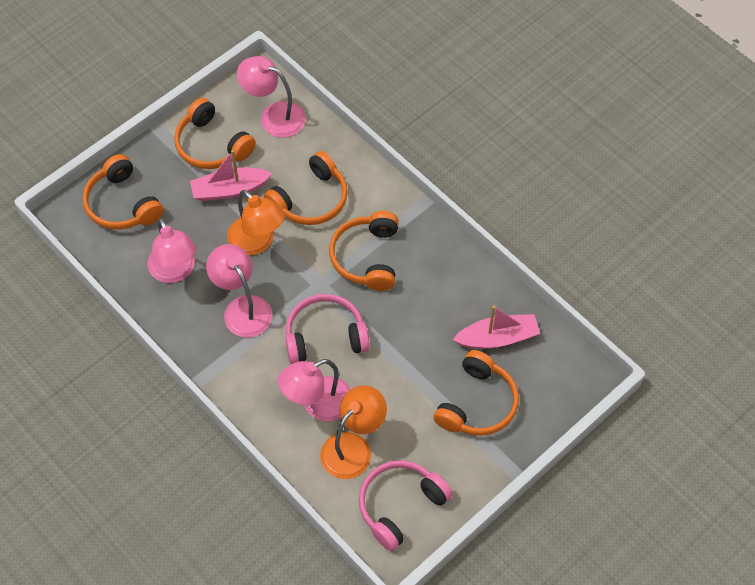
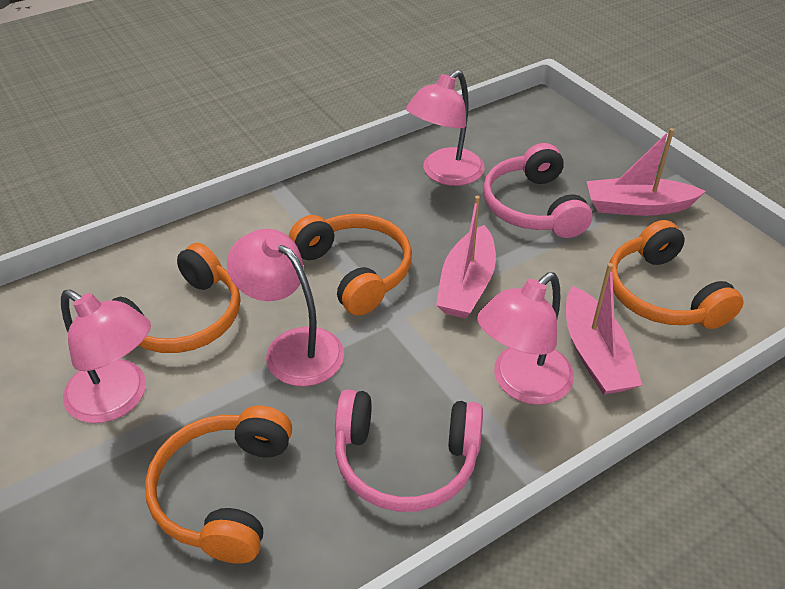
orange headphones: 5 -> 4
orange lamp: 2 -> 0
pink boat: 2 -> 3

